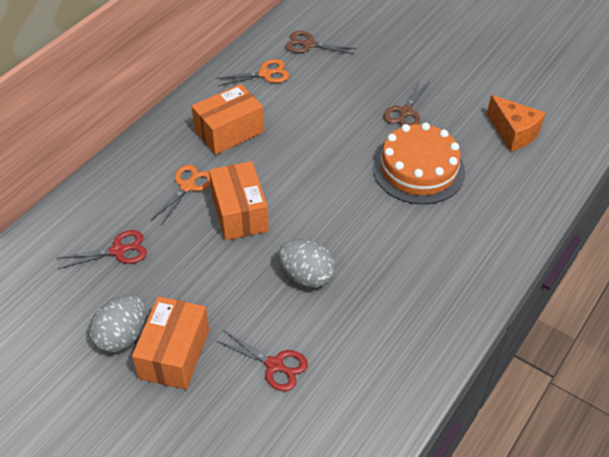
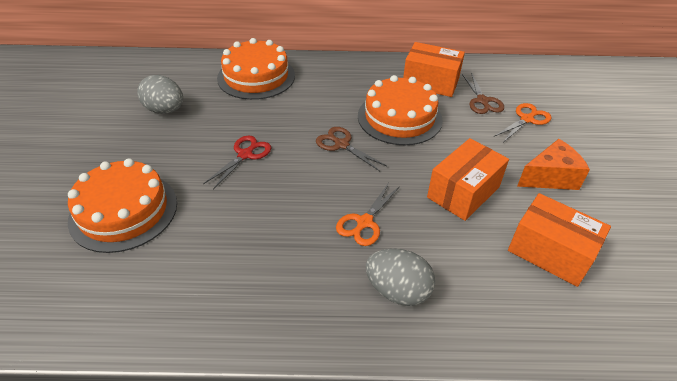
orange cake: 1 -> 3
red scissors: 2 -> 1

